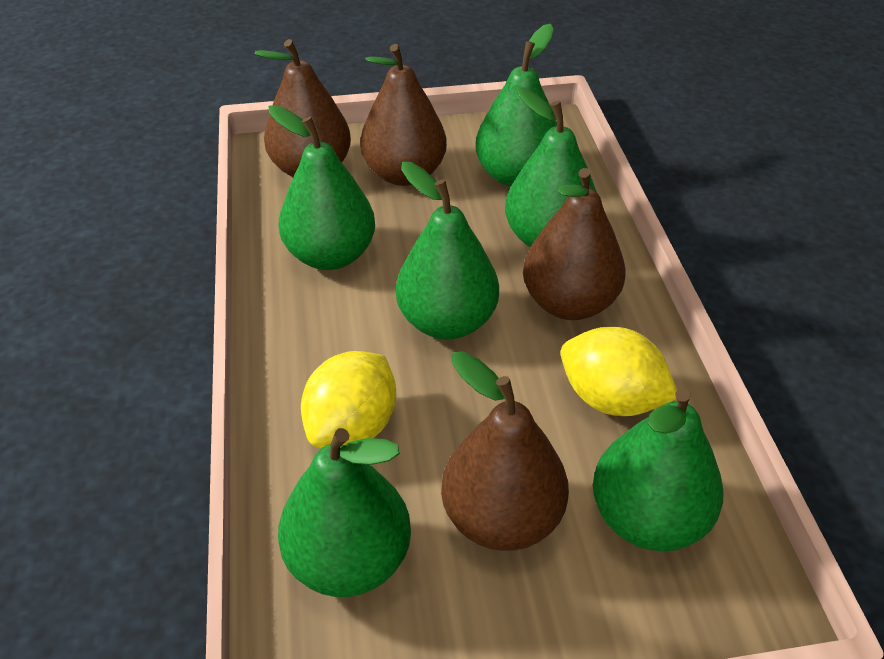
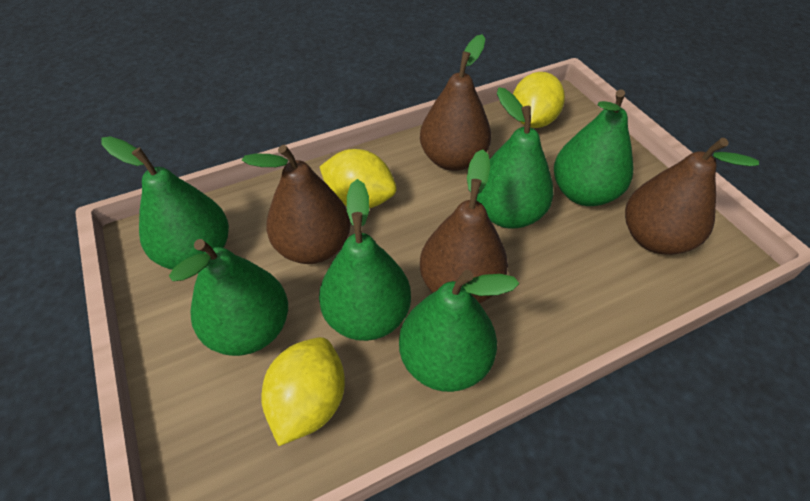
yellow lemon: 2 -> 3

